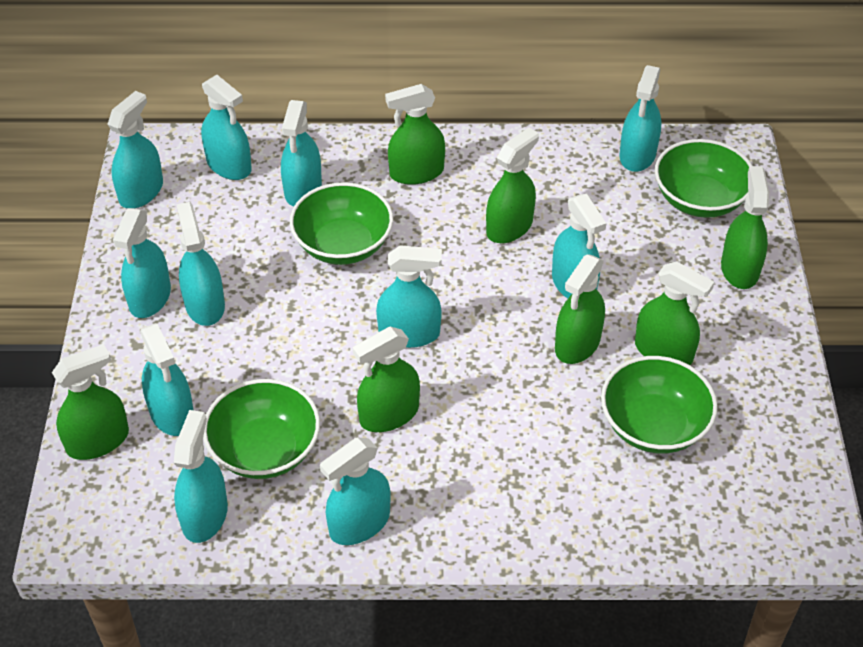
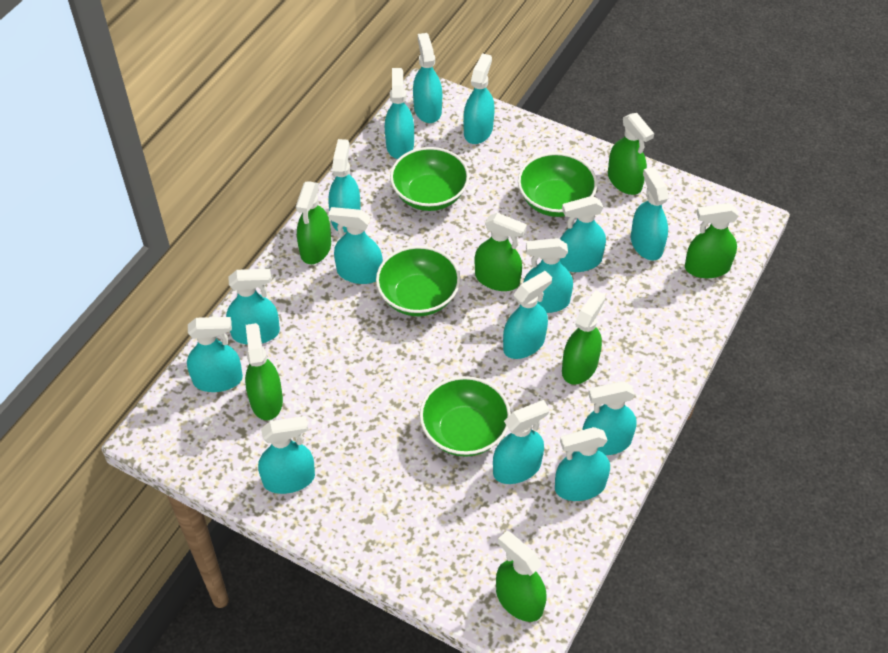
turquoise spray bottle: 11 -> 15

